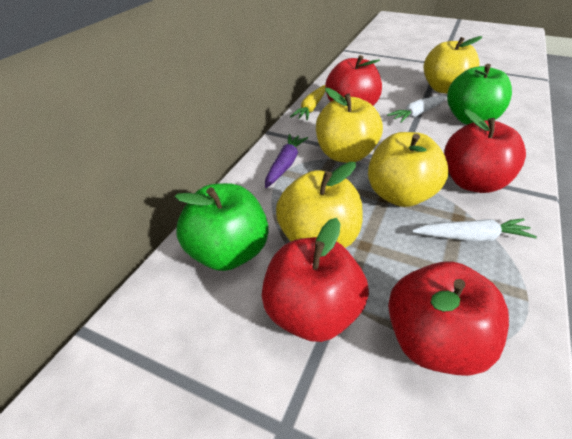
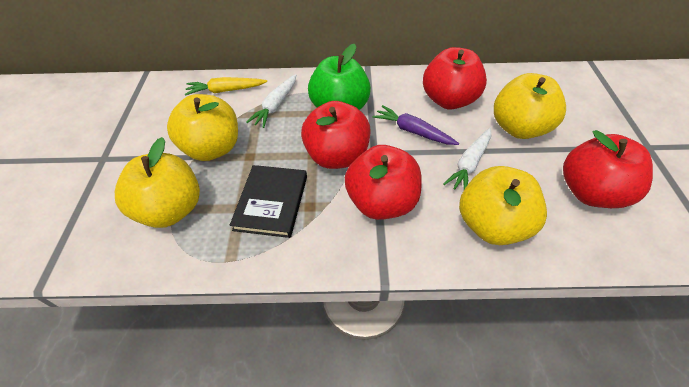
black book: 0 -> 1
green apple: 2 -> 1

